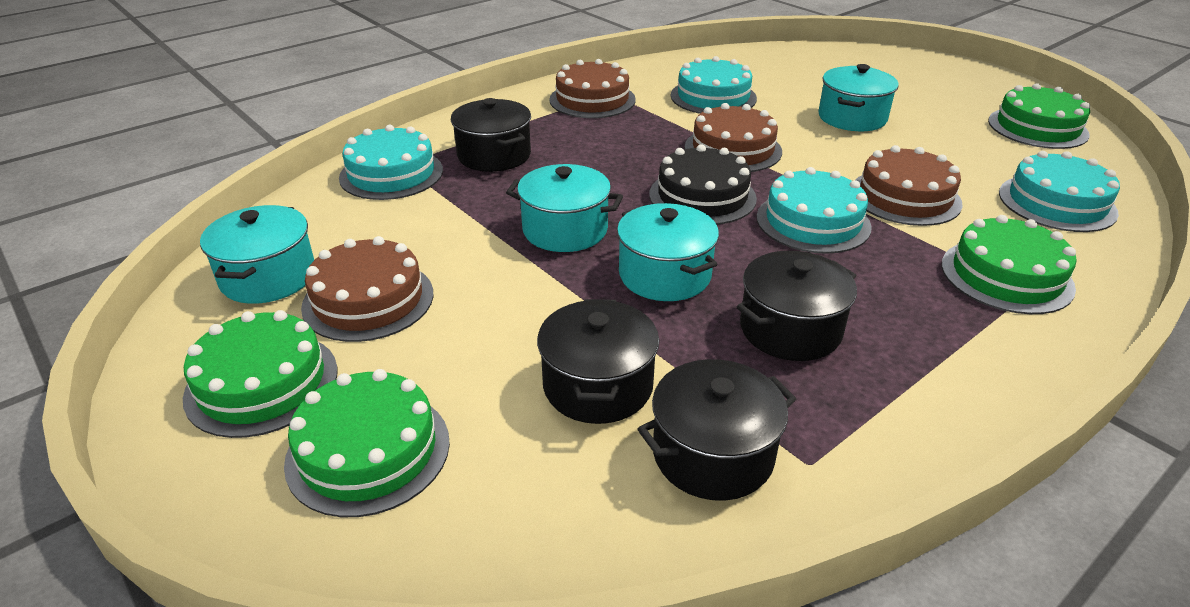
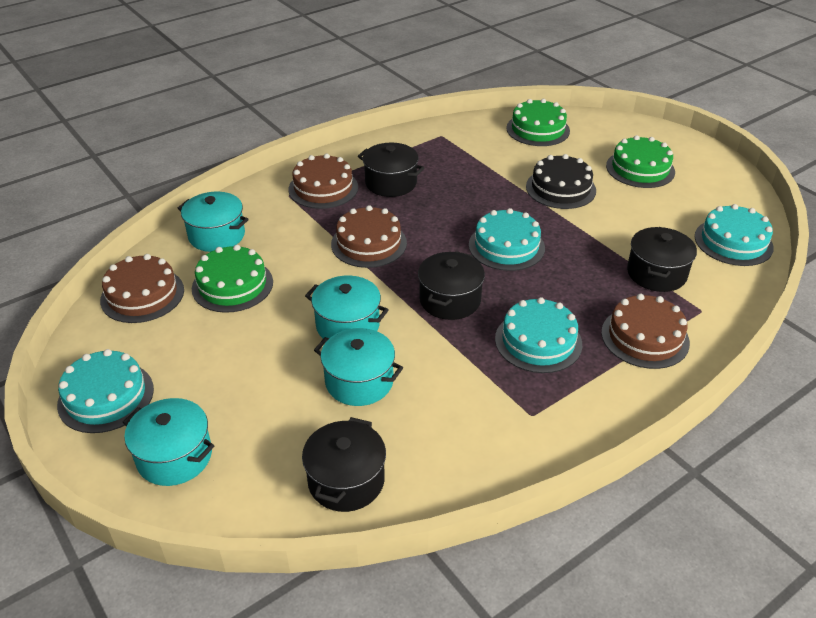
green cake: 4 -> 3

